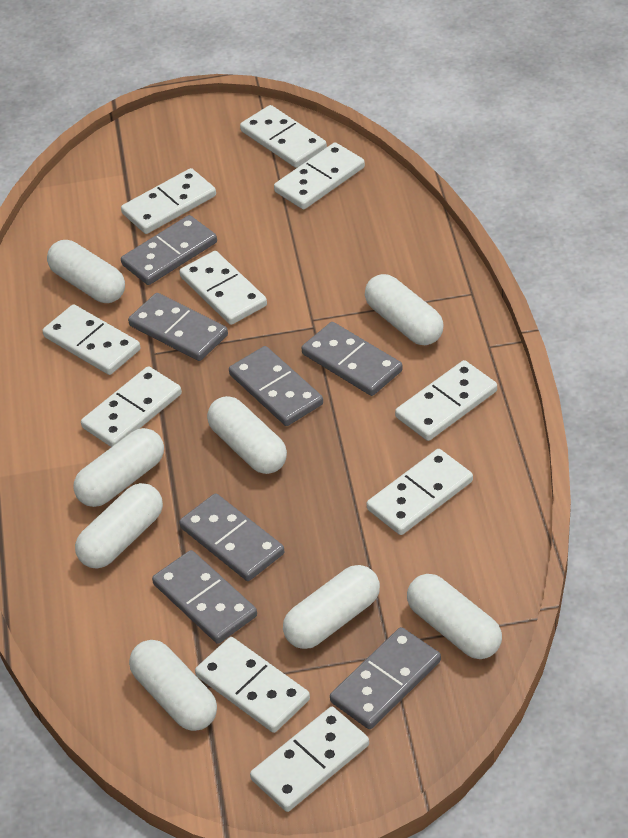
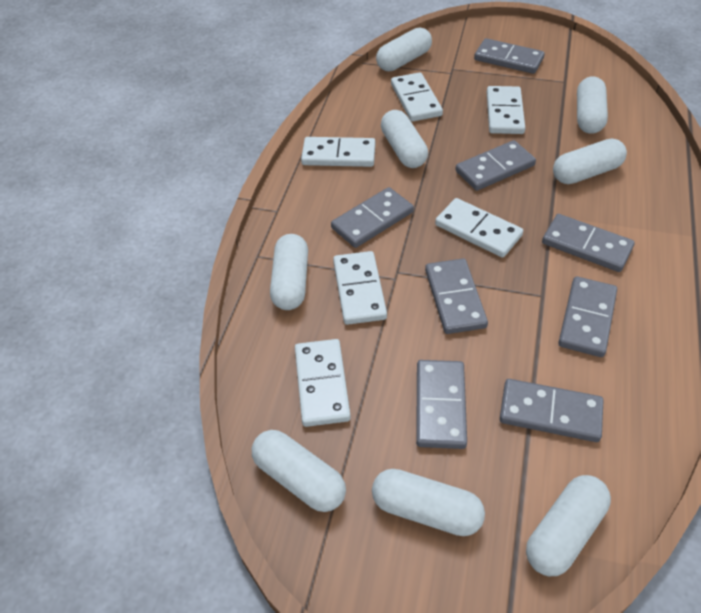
grey domino: 7 -> 8
white domino: 10 -> 6

